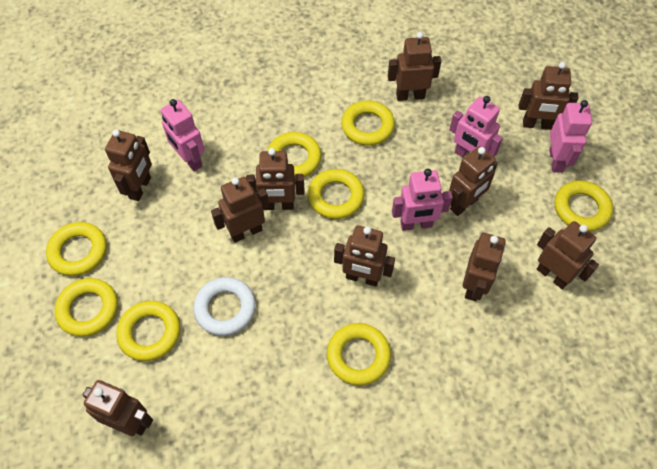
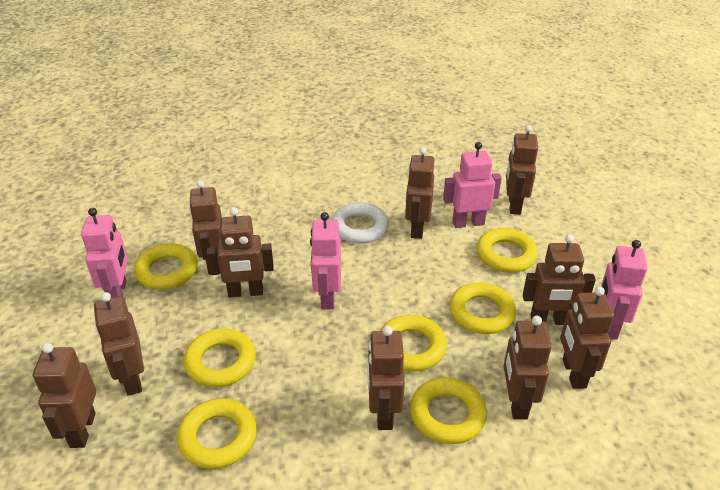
yellow ring: 8 -> 7

